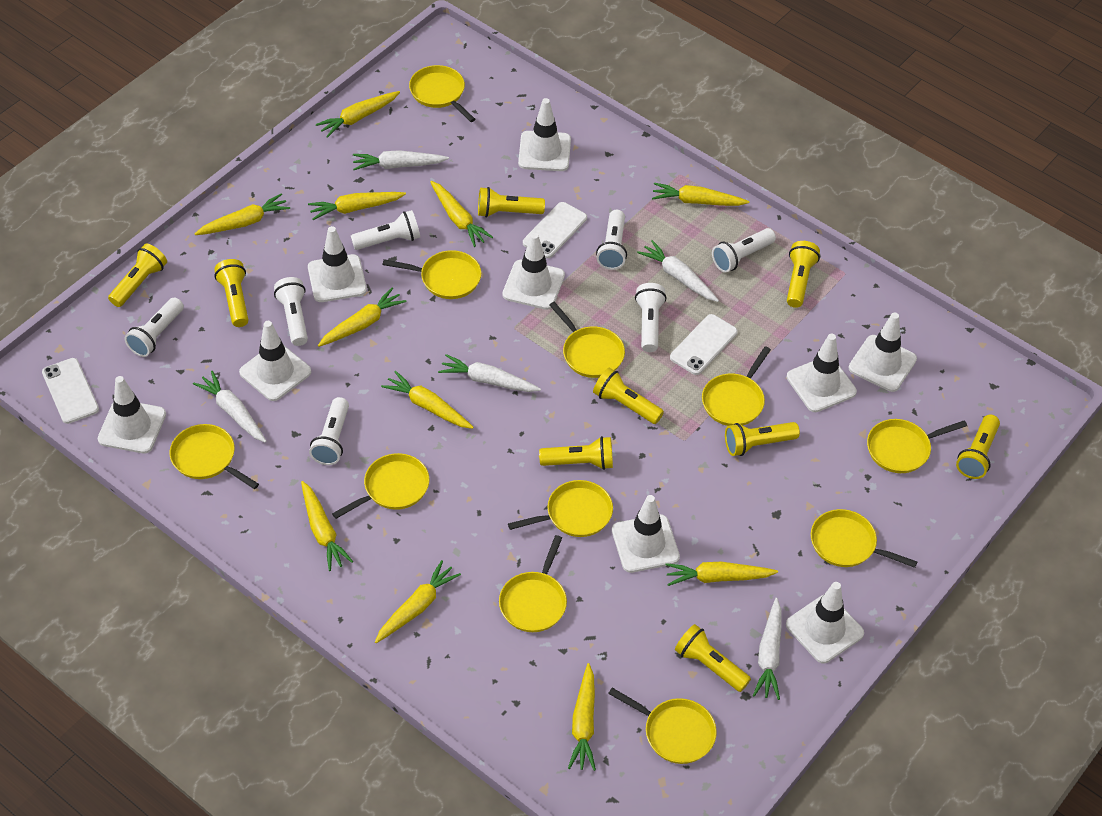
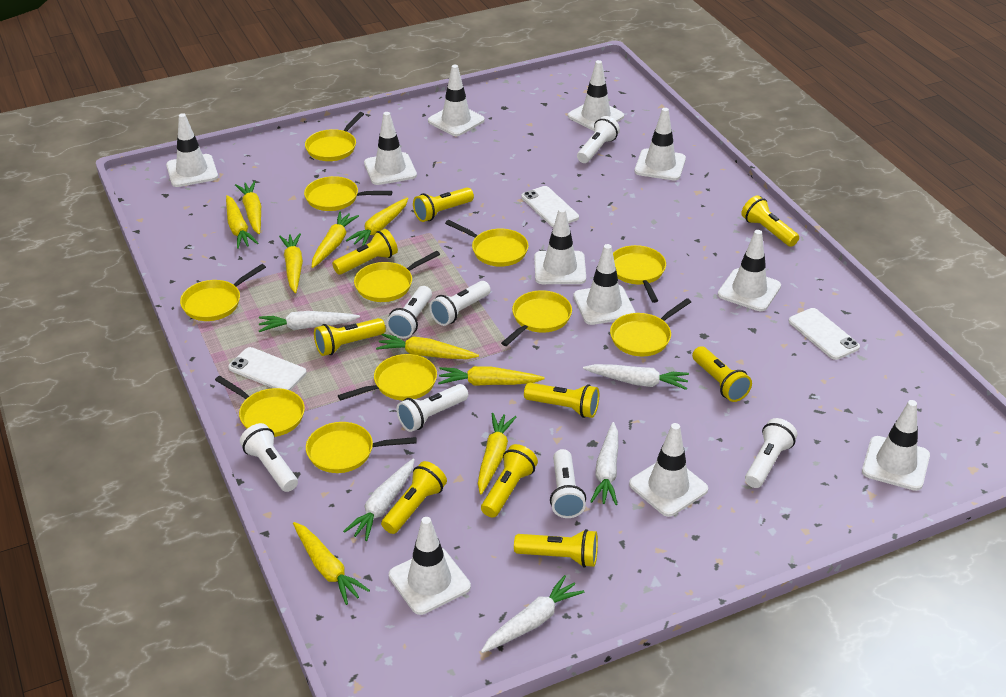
white traffic cone: 9 -> 11
yellow carrot: 11 -> 9

